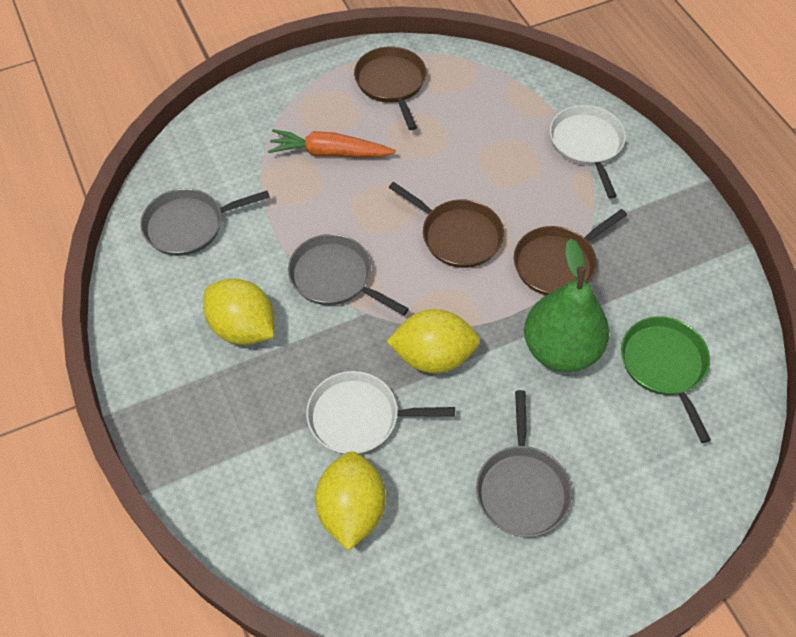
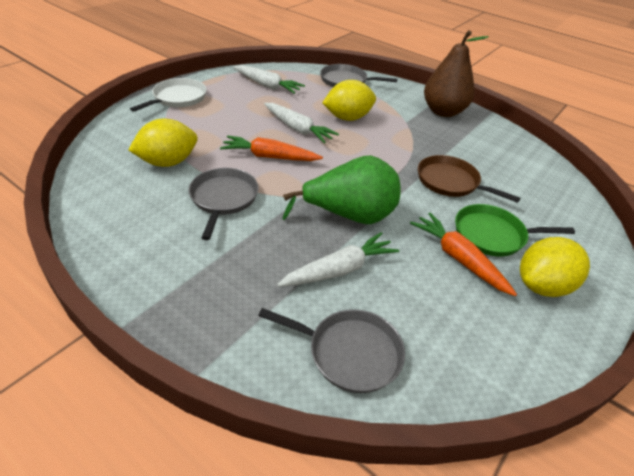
brown pan: 3 -> 1
brown pear: 0 -> 1
orange carrot: 1 -> 2
white carrot: 0 -> 3
white pan: 2 -> 1

